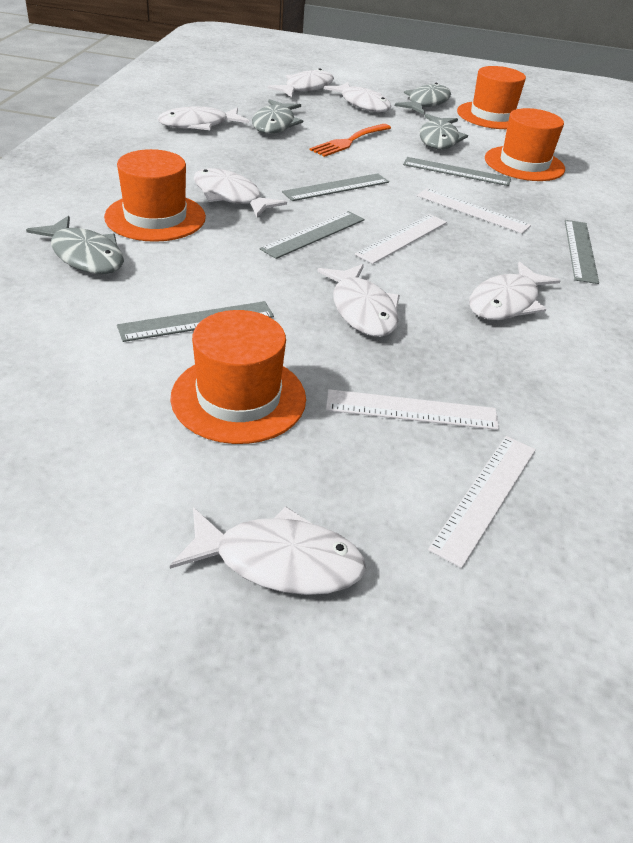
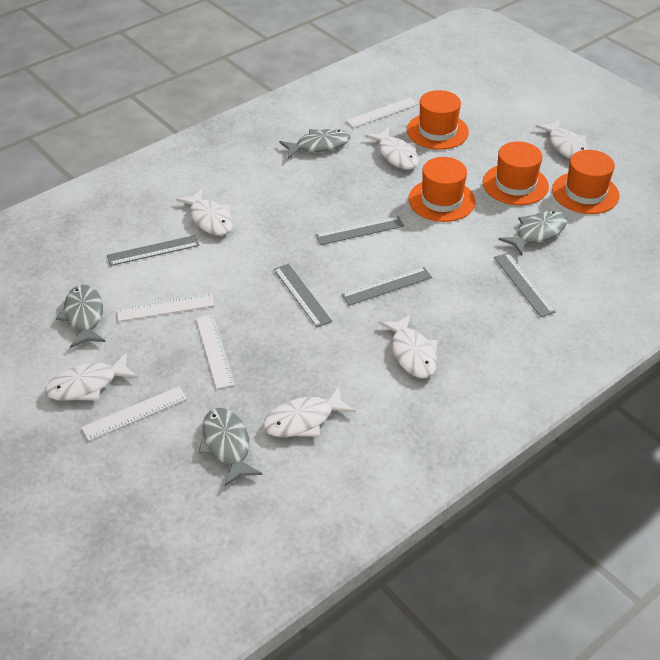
orange fork: 1 -> 0
white fish: 7 -> 6

